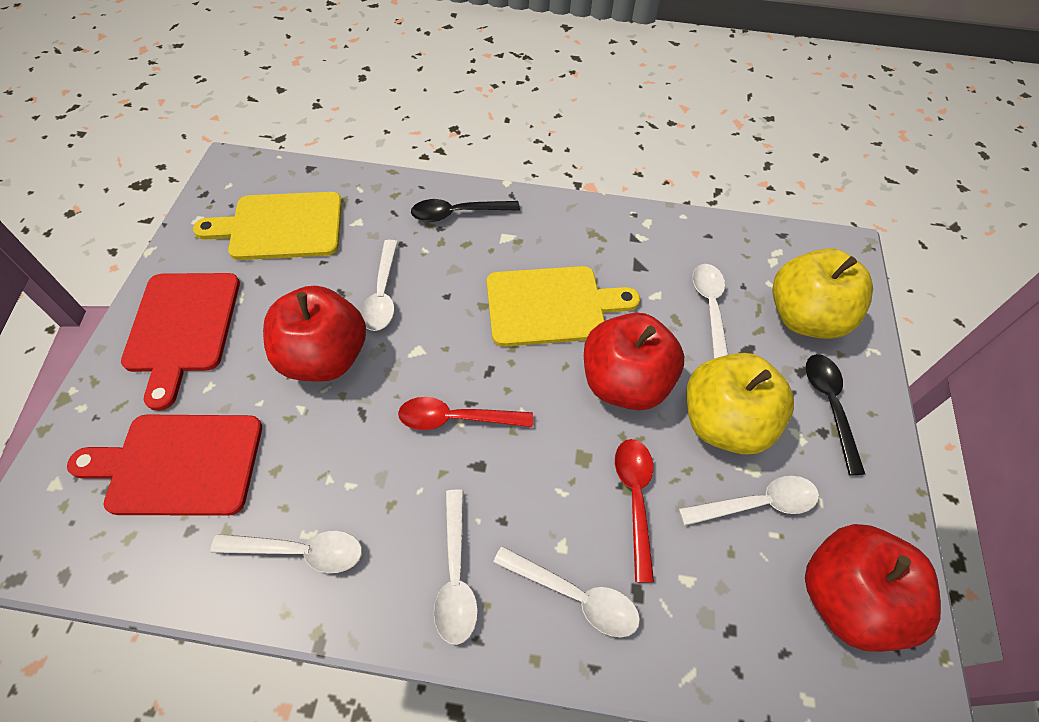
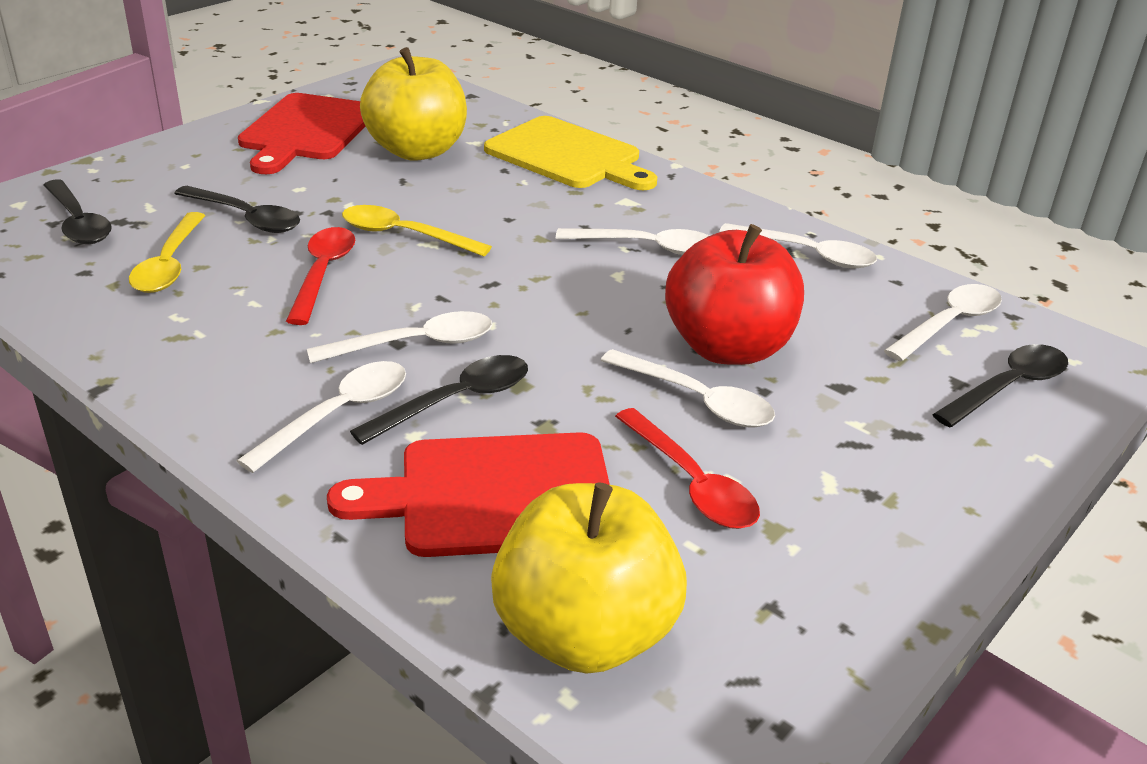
black spoon: 2 -> 4
red apple: 3 -> 1
yellow cutting board: 2 -> 1
yellow spoon: 0 -> 2

